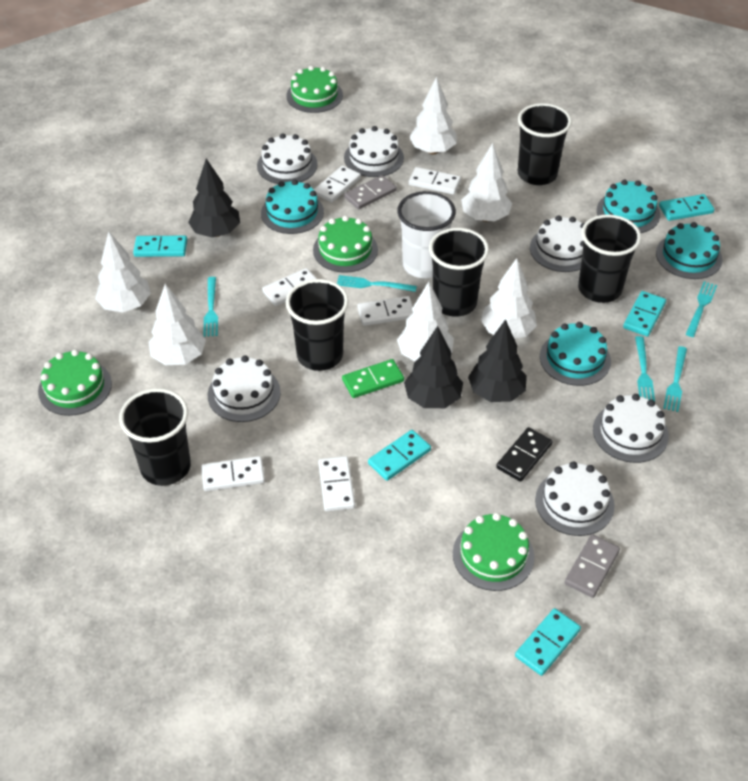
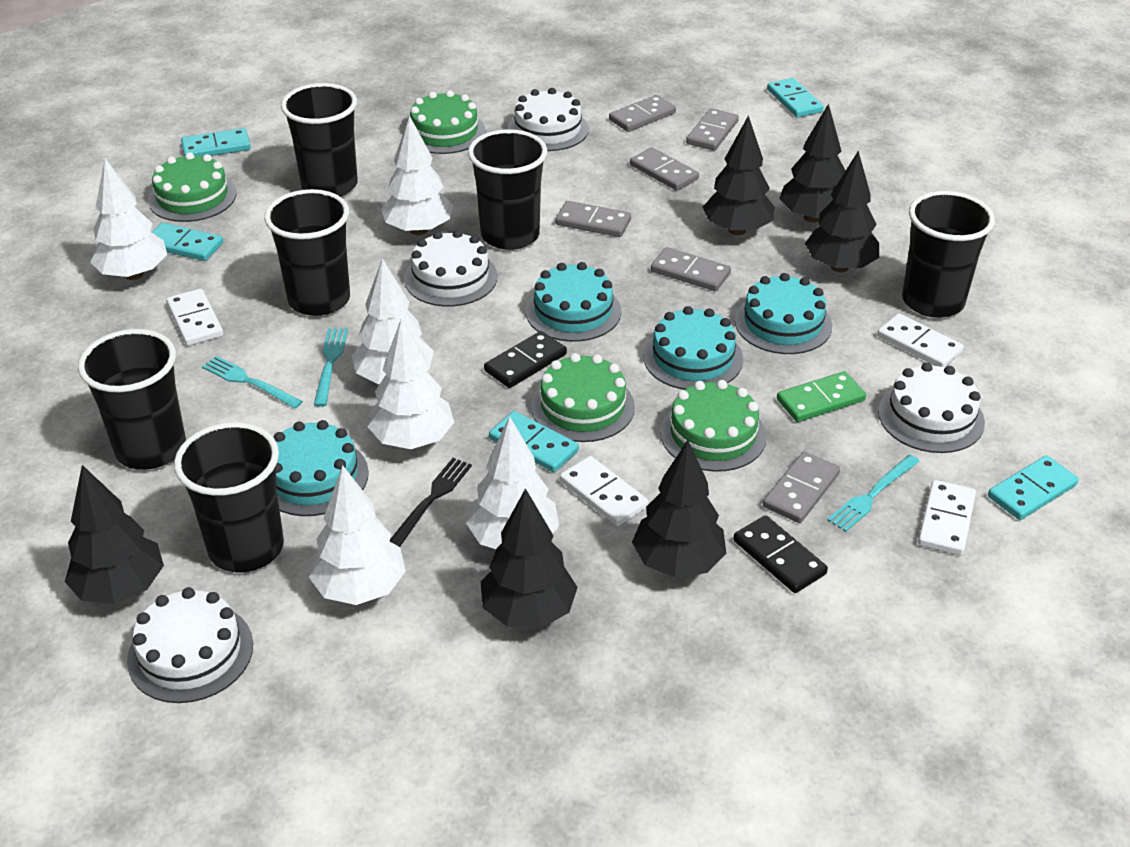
black cup: 5 -> 6
black domino: 1 -> 2
black fork: 0 -> 1
black tree: 3 -> 6
grey domino: 2 -> 6
turquoise fork: 5 -> 3
white cake: 6 -> 4
white cup: 1 -> 0
white domino: 6 -> 4

